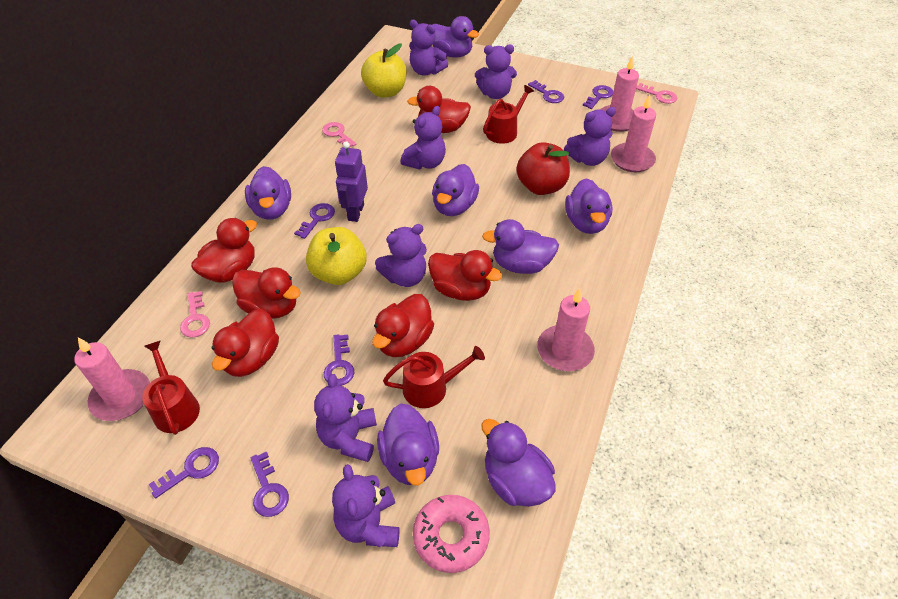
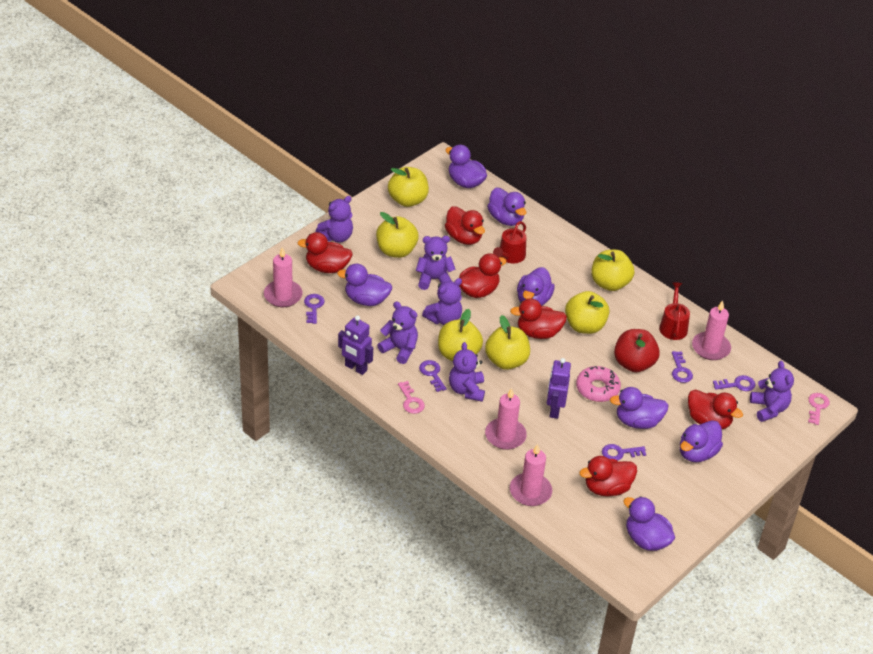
pink key: 3 -> 2
purple key: 6 -> 5
purple robot: 1 -> 2
purple teddy bear: 7 -> 6
red watering can: 3 -> 2
yellow apple: 2 -> 6

